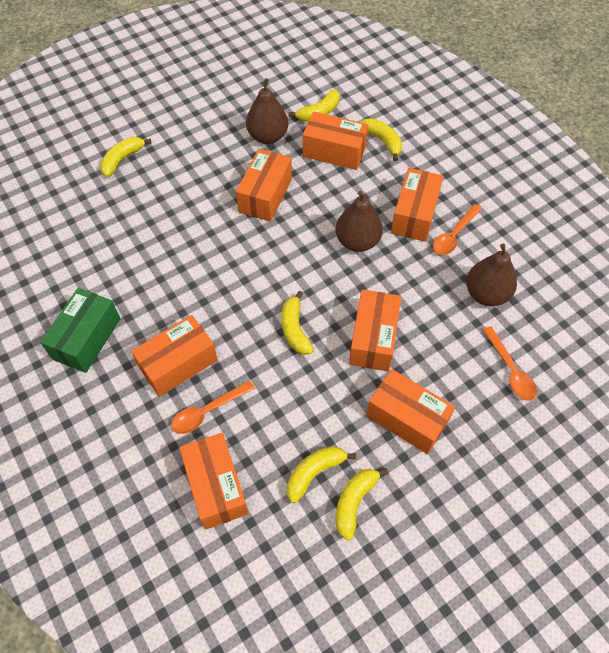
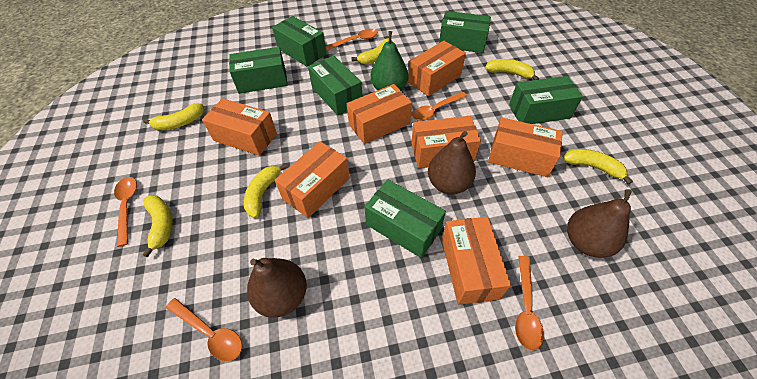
green box: 1 -> 6
green pear: 0 -> 1
orange spoon: 3 -> 5

